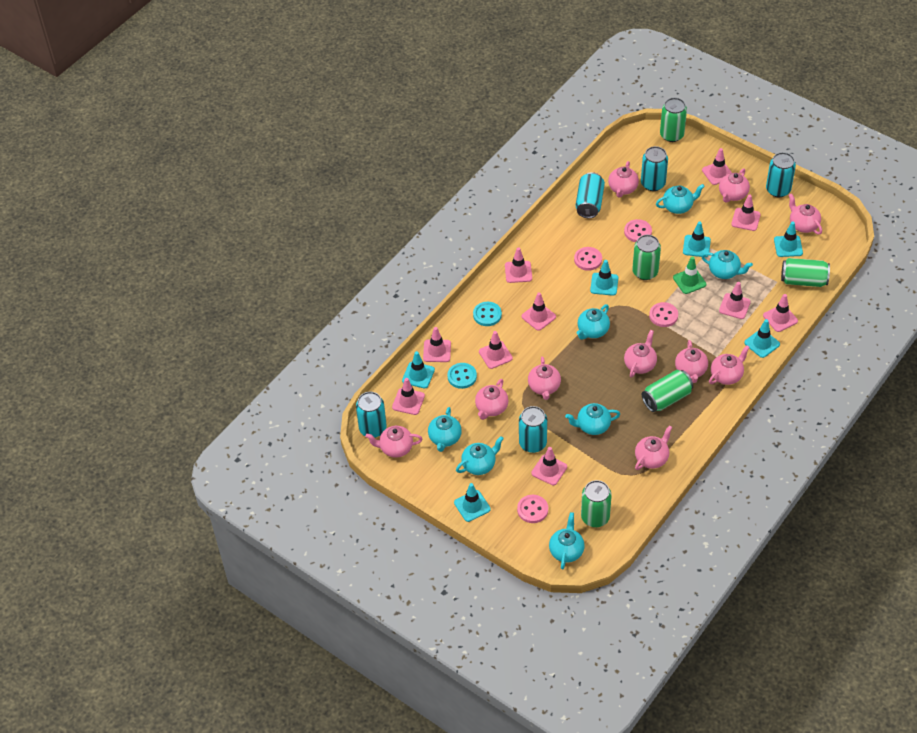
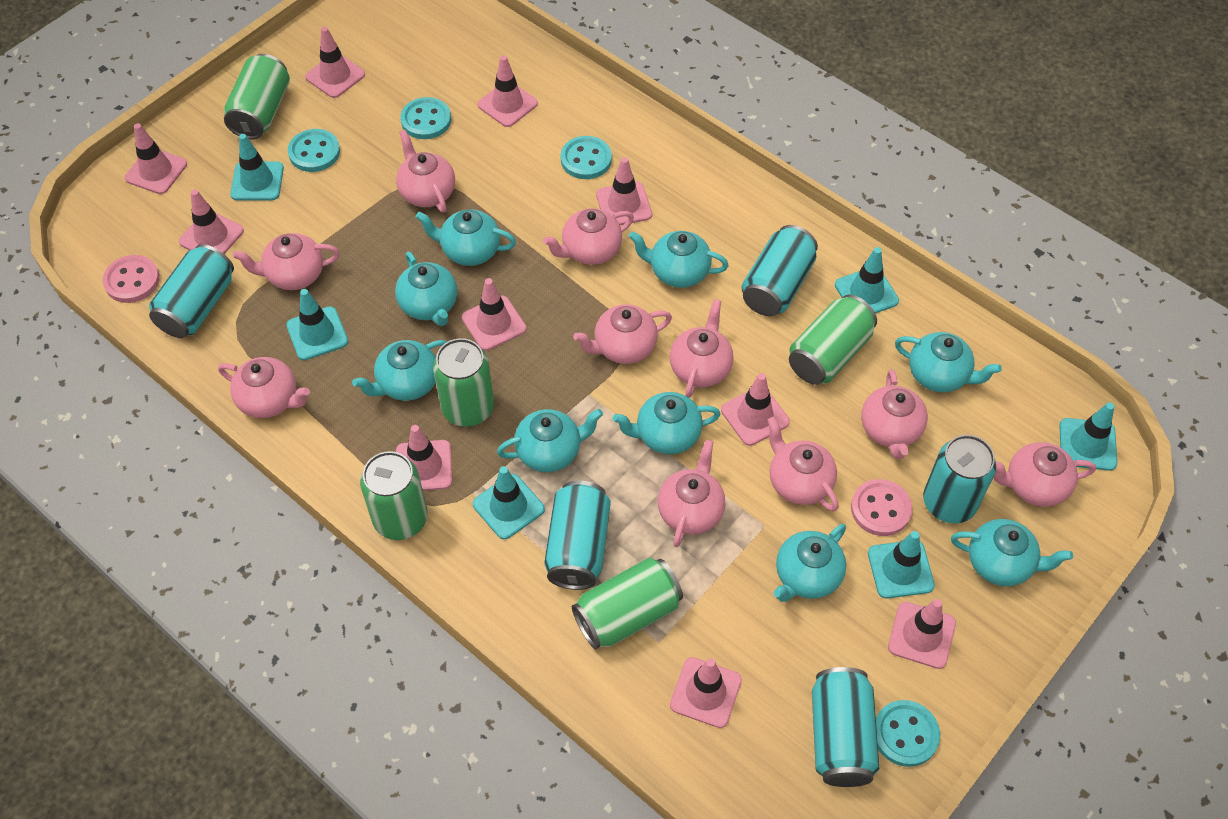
green traffic cone: 1 -> 0
pink button: 4 -> 2
turquoise button: 2 -> 4
turquoise teapot: 7 -> 9

